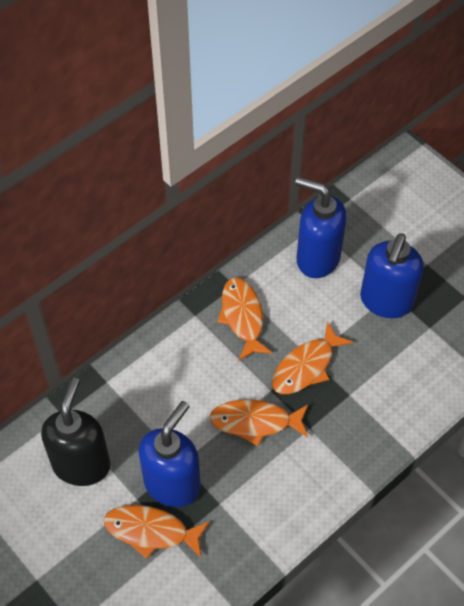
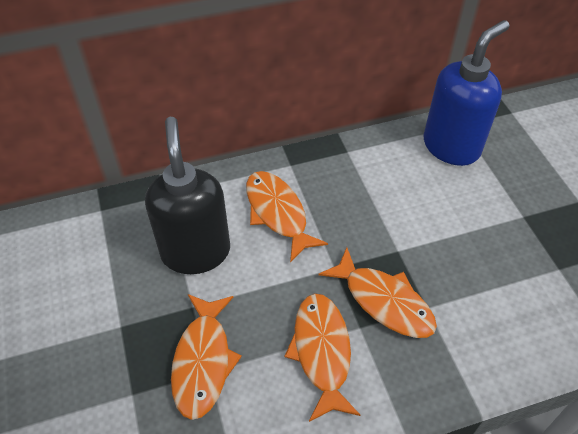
blue soap dispenser: 3 -> 1

